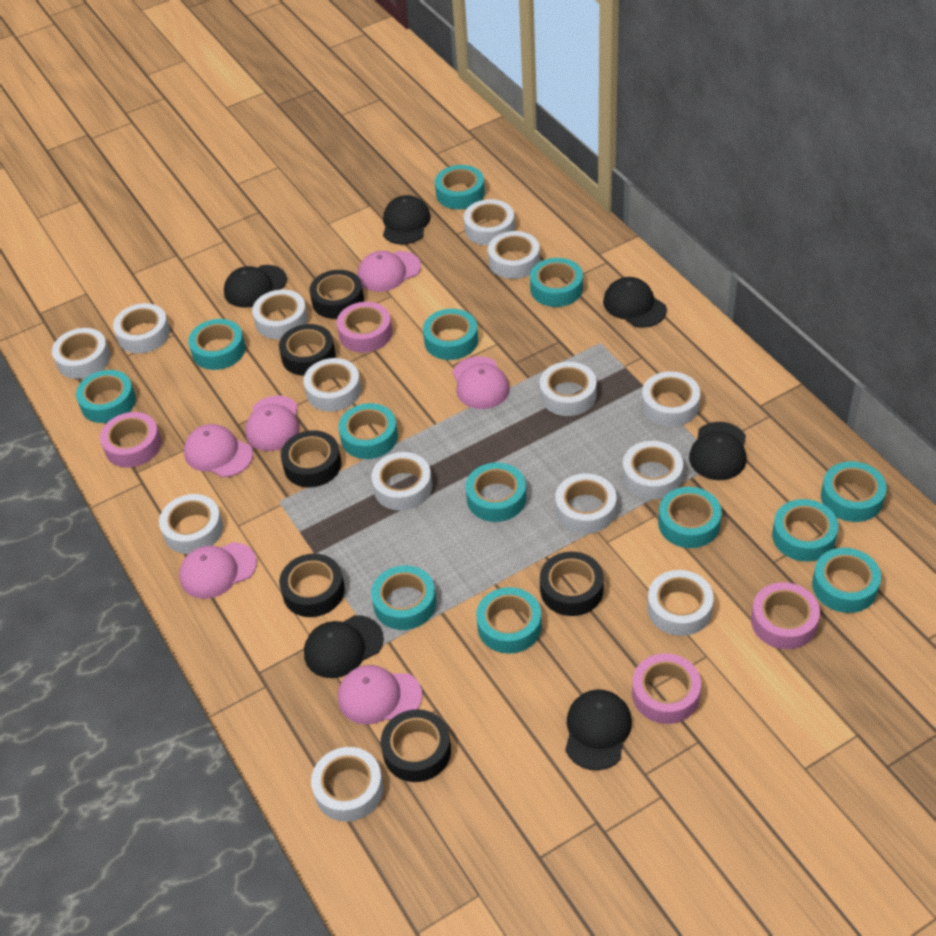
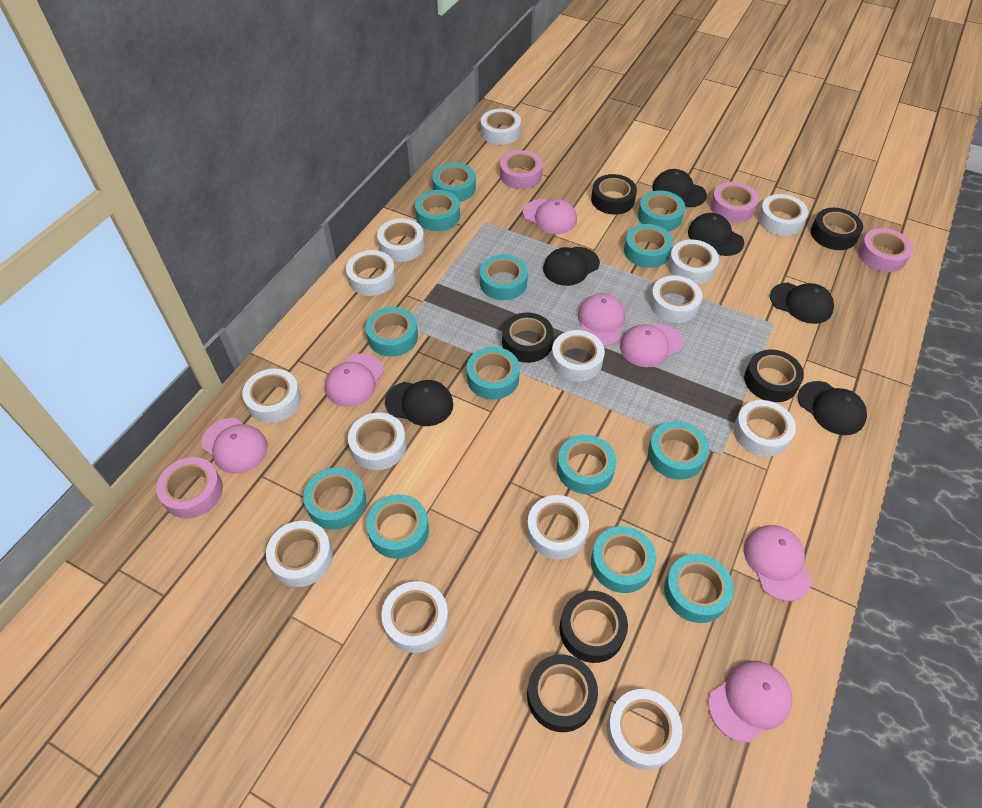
pink cap: 6 -> 7

